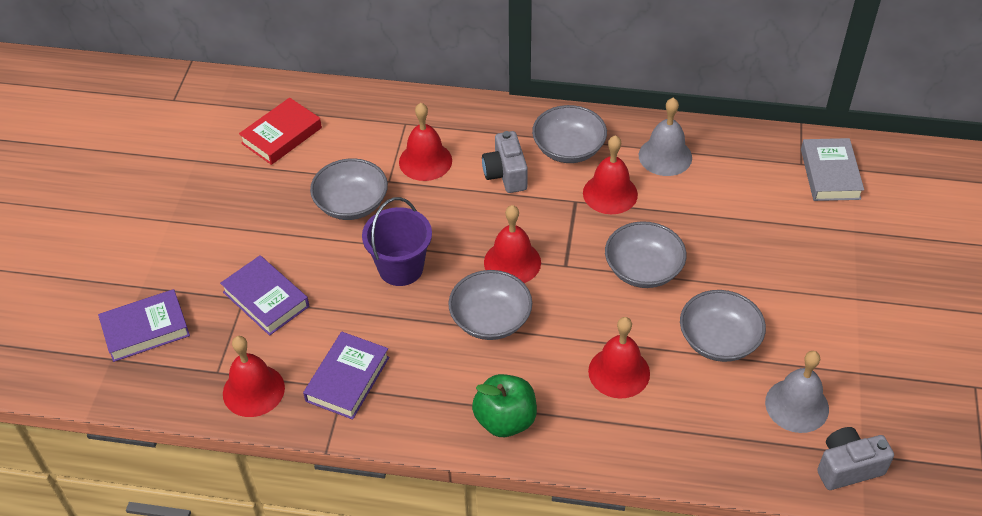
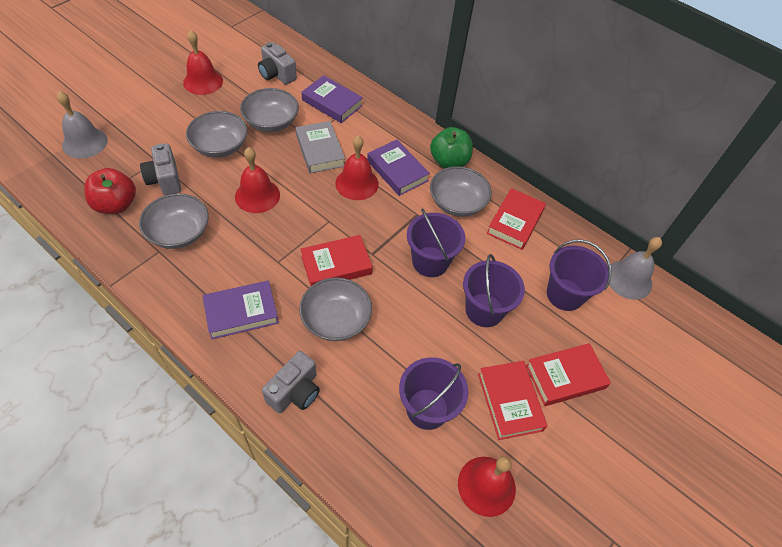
grey camera: 2 -> 3
purple bucket: 1 -> 4
red apple: 0 -> 1
red bell: 5 -> 4
red book: 1 -> 4

